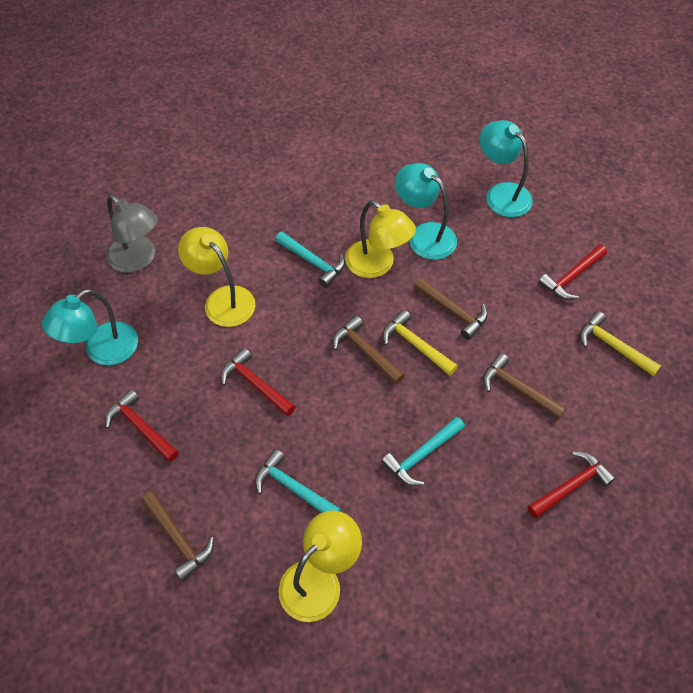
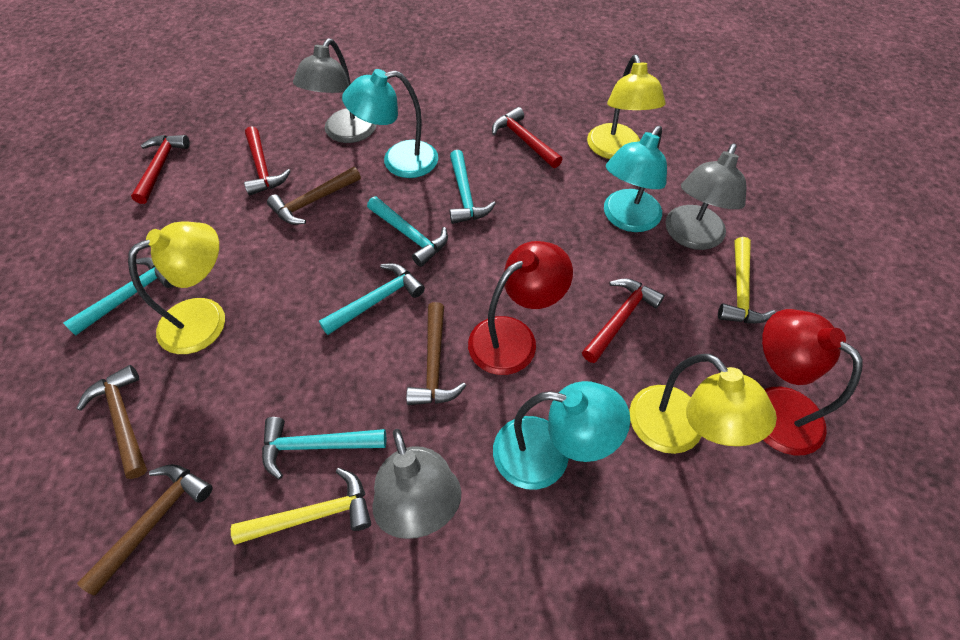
grey lamp: 1 -> 3
red lamp: 0 -> 2
turquoise hammer: 3 -> 5

